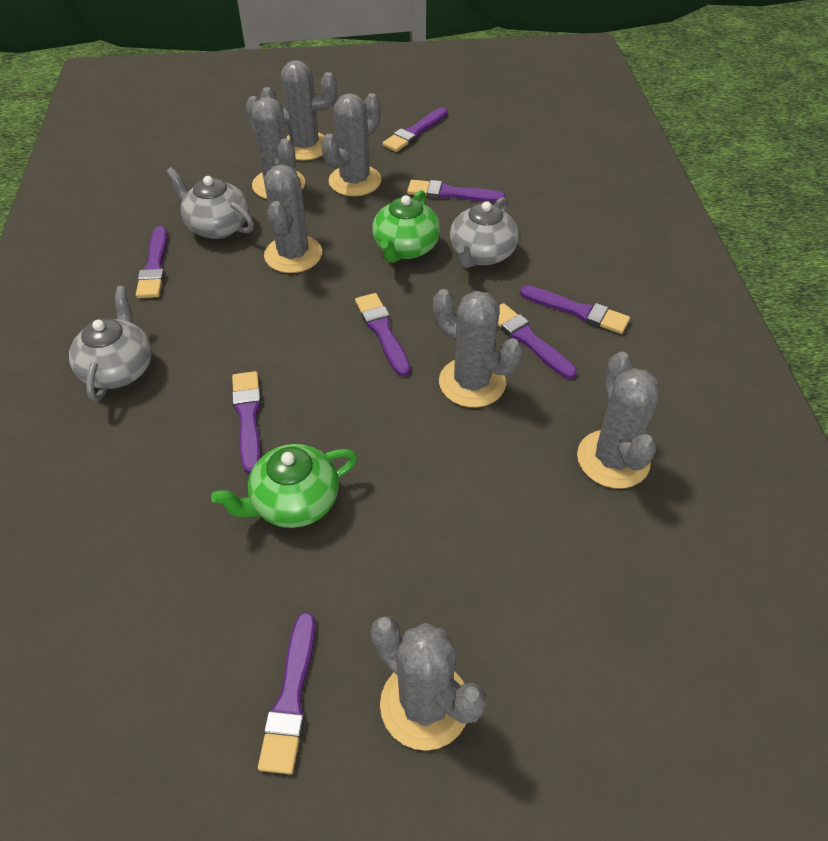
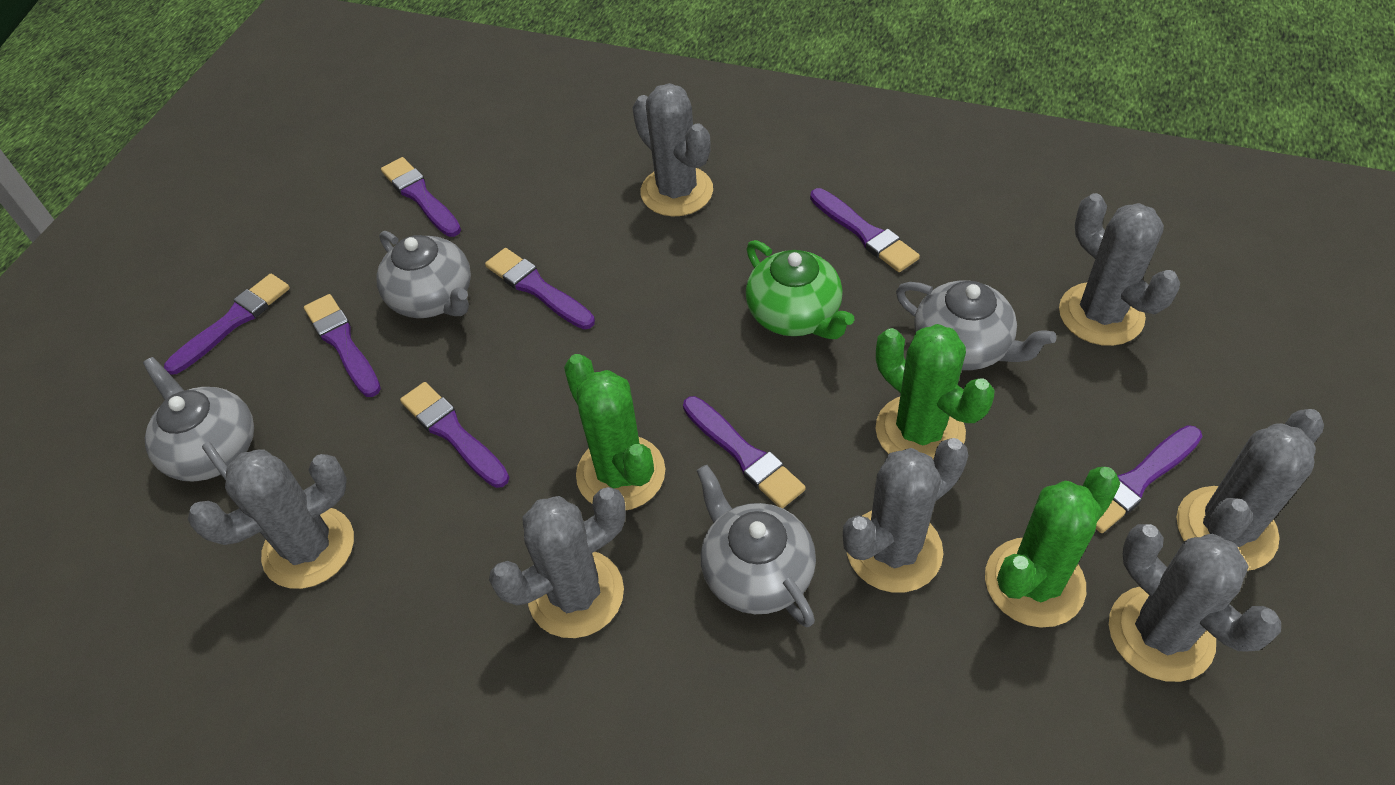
green cactus: 0 -> 3
green teapot: 2 -> 1
grey teapot: 3 -> 4

